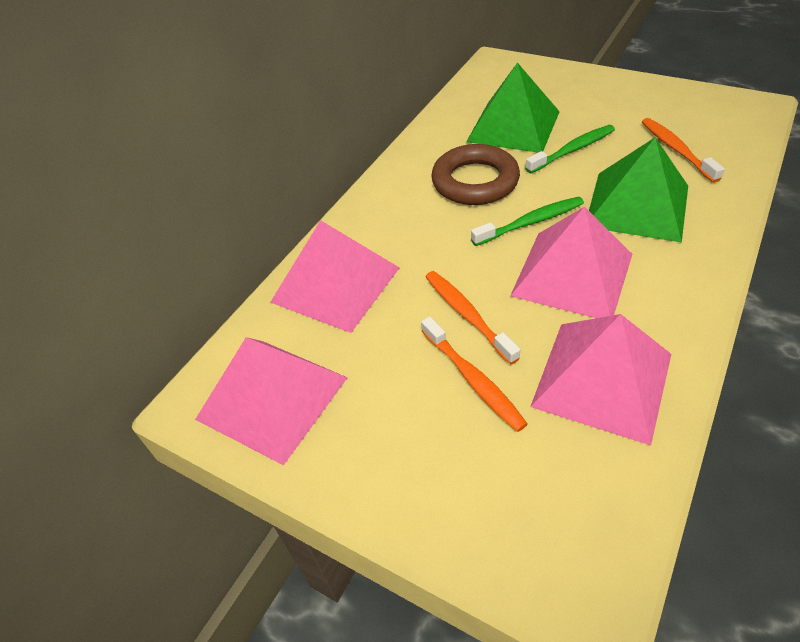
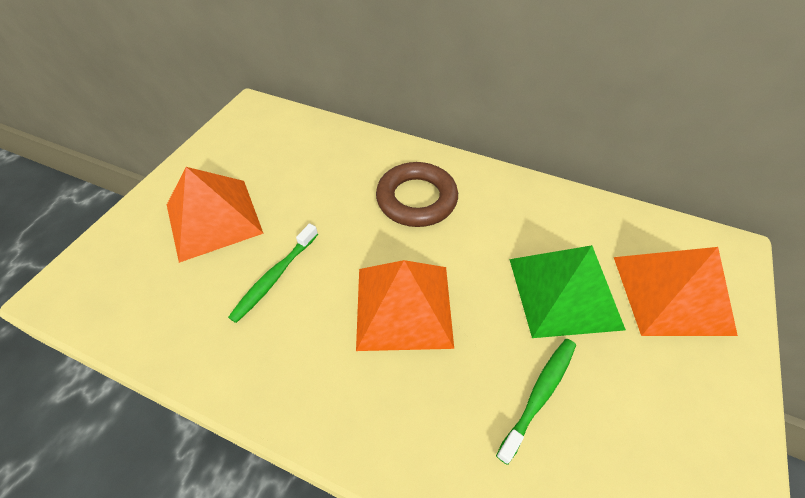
green pyramid: 2 -> 1
orange pyramid: 0 -> 3
orange toothbrush: 3 -> 0
pink pyramid: 4 -> 0

